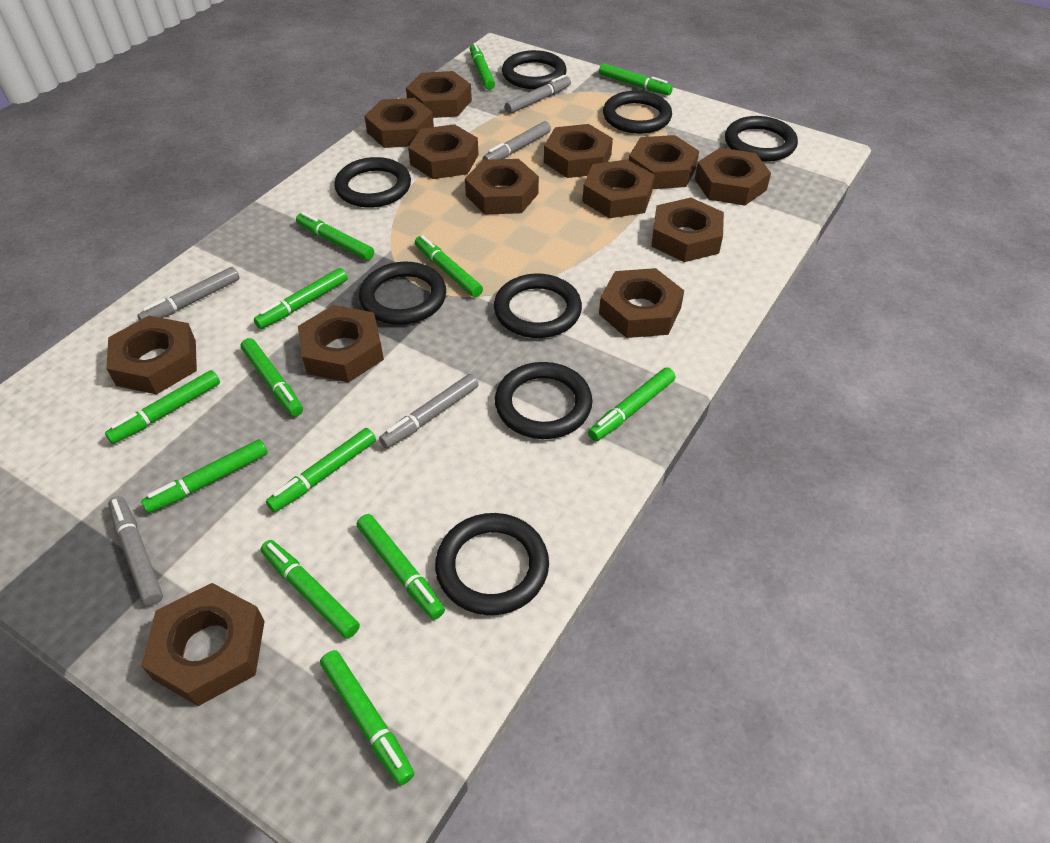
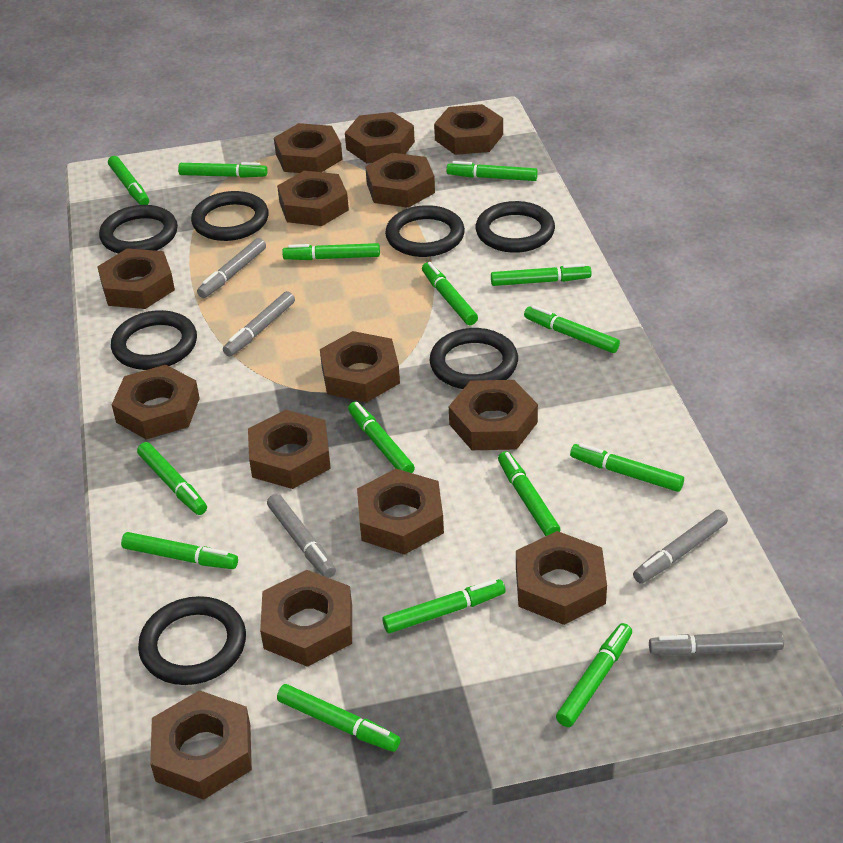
black ring: 8 -> 7
brown nut: 13 -> 14
green marker: 13 -> 15

